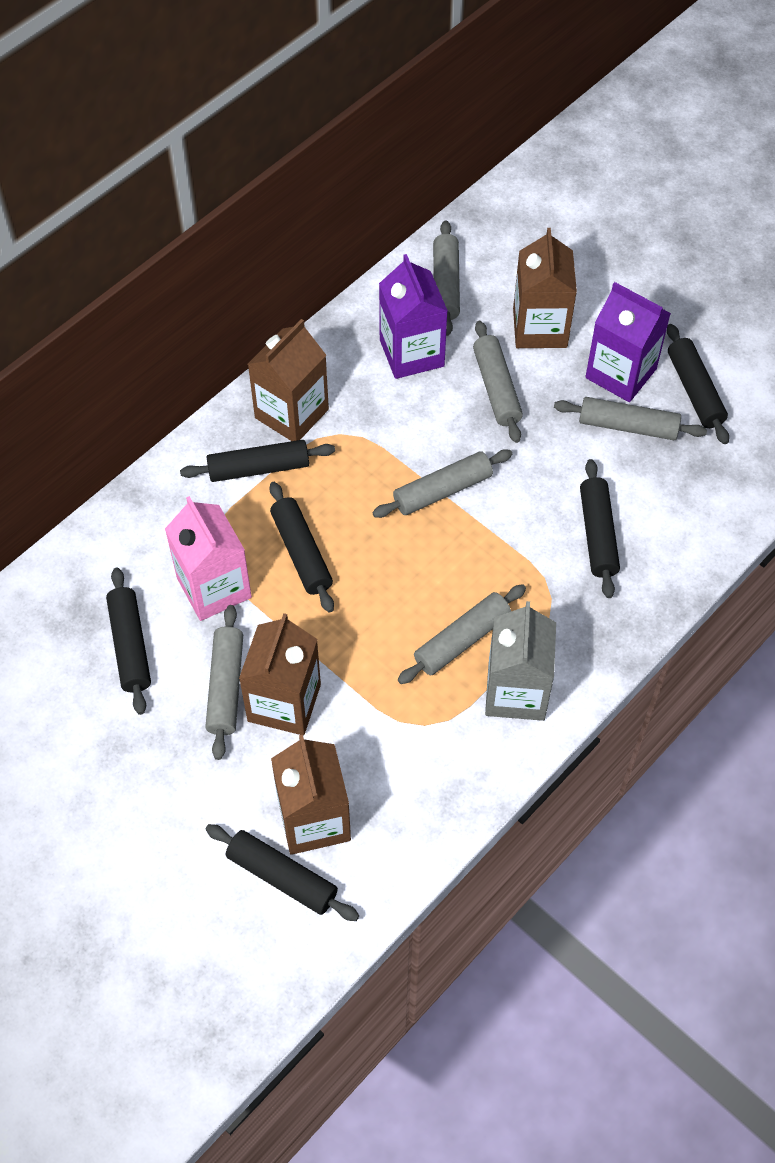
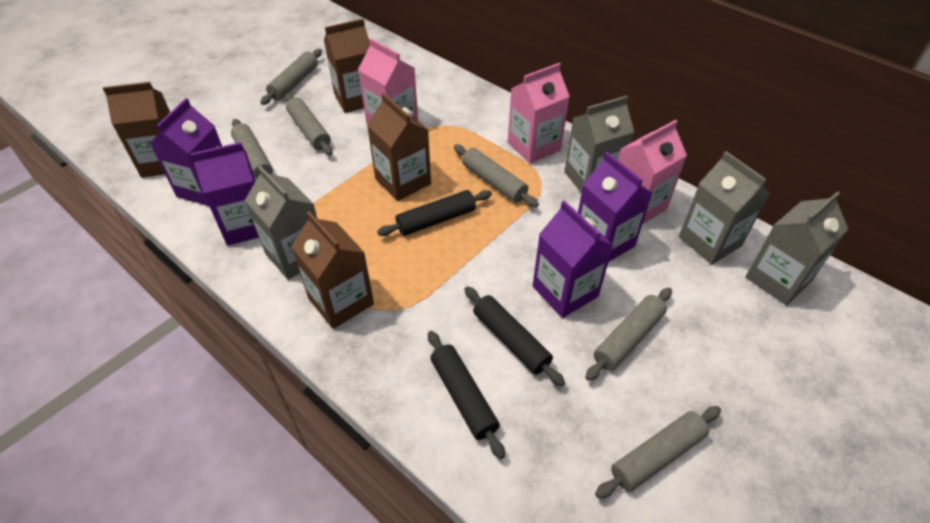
black rolling pin: 6 -> 3
grey carton: 1 -> 4
pink carton: 1 -> 3
purple carton: 2 -> 4

